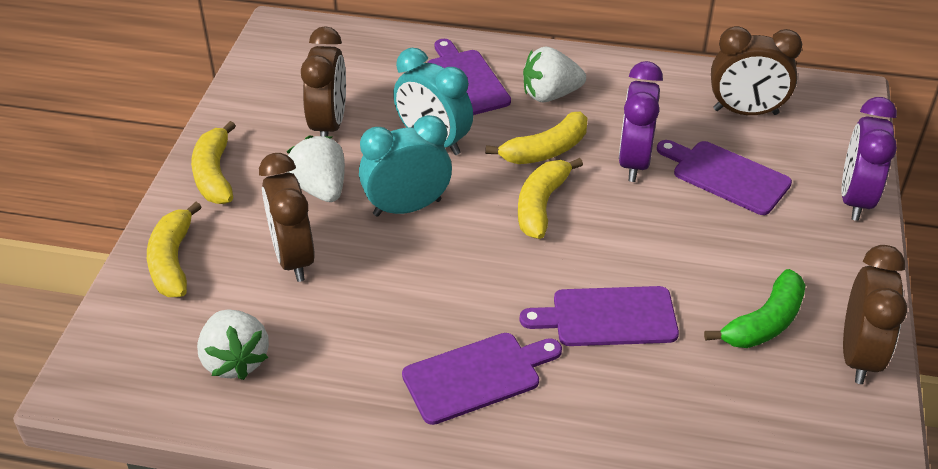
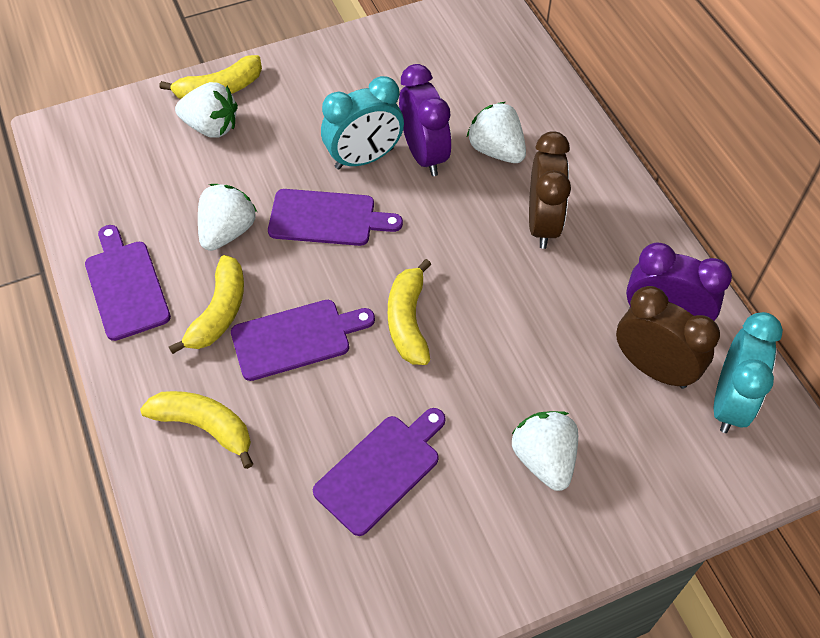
brown clock: 4 -> 2
green banana: 1 -> 0
white strawberry: 3 -> 4

